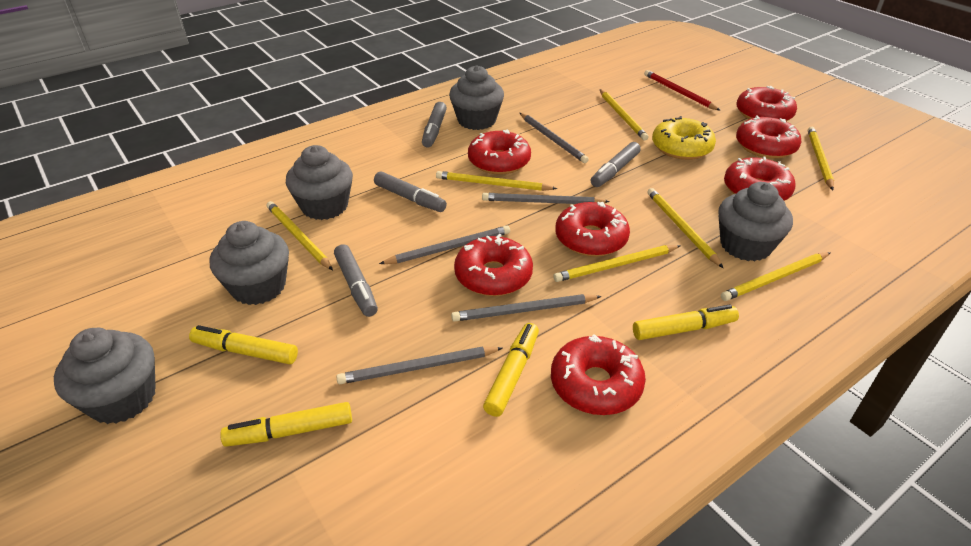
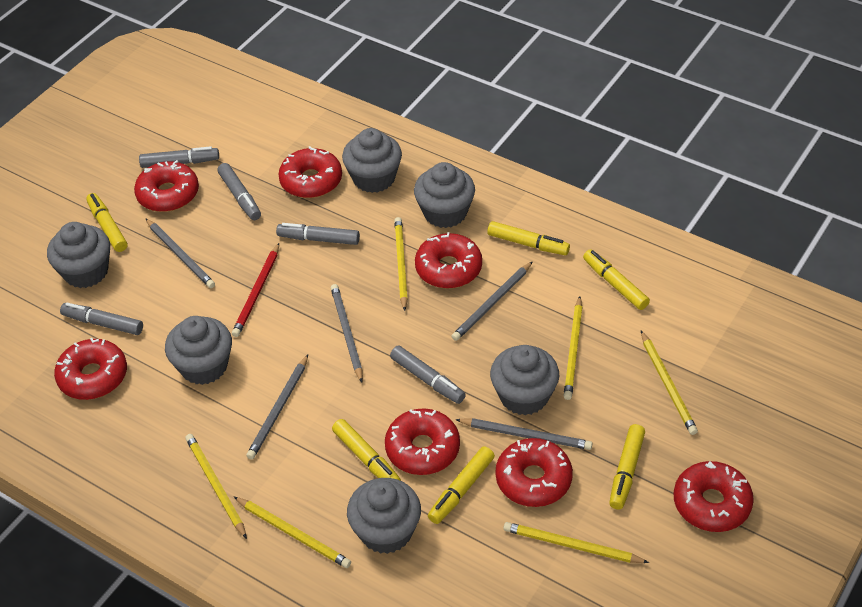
grey cupcake: 5 -> 6
grey marker: 4 -> 5
yellow donut: 1 -> 0
yellow marker: 4 -> 6
yellow pencil: 7 -> 6

